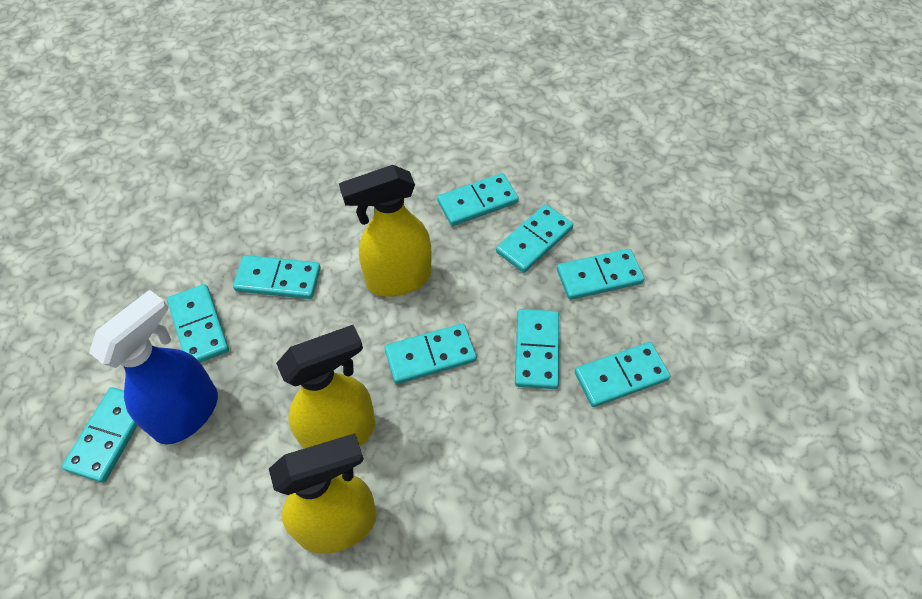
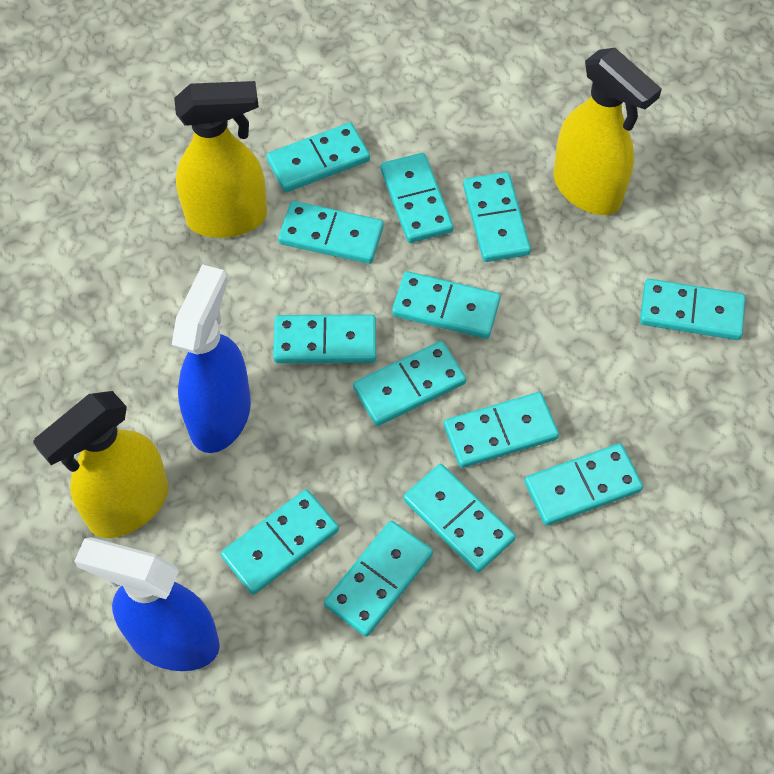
blue spray bottle: 1 -> 2
turquoise domino: 9 -> 13

